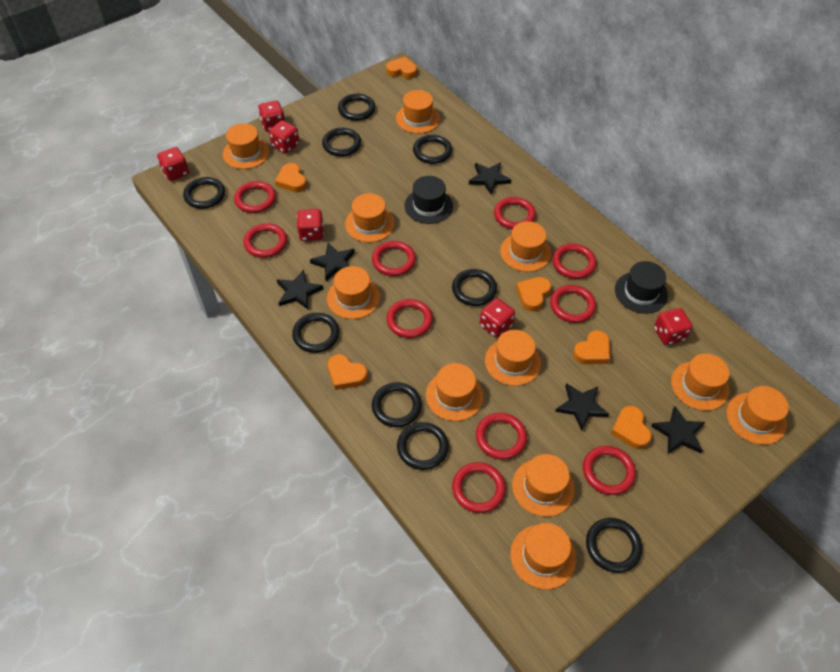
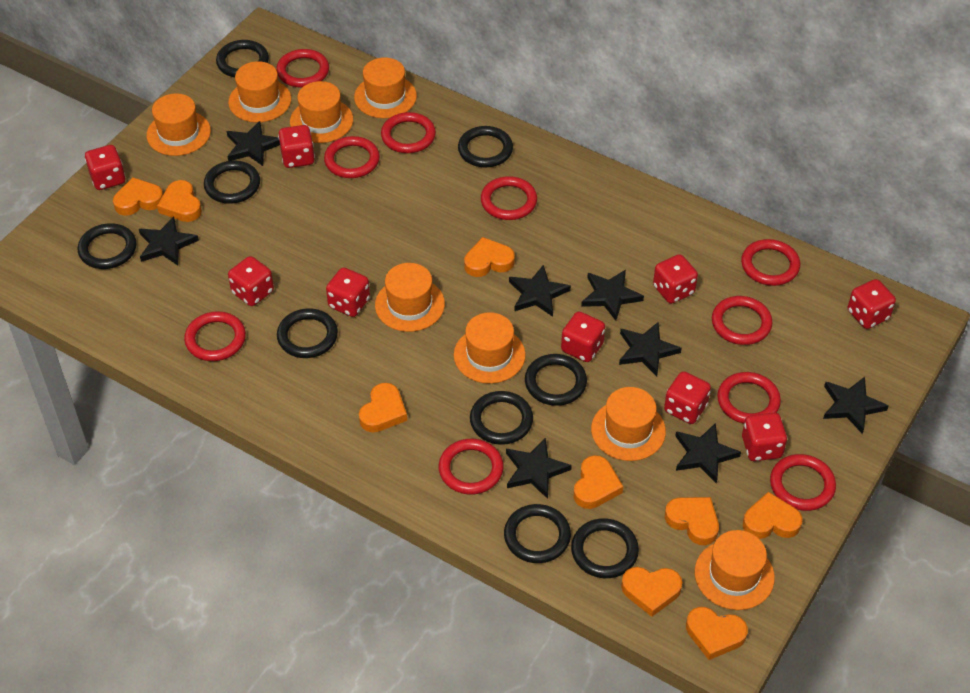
black hat: 2 -> 0
black star: 5 -> 8
orange hat: 11 -> 8
orange heart: 6 -> 9
red dice: 6 -> 9

